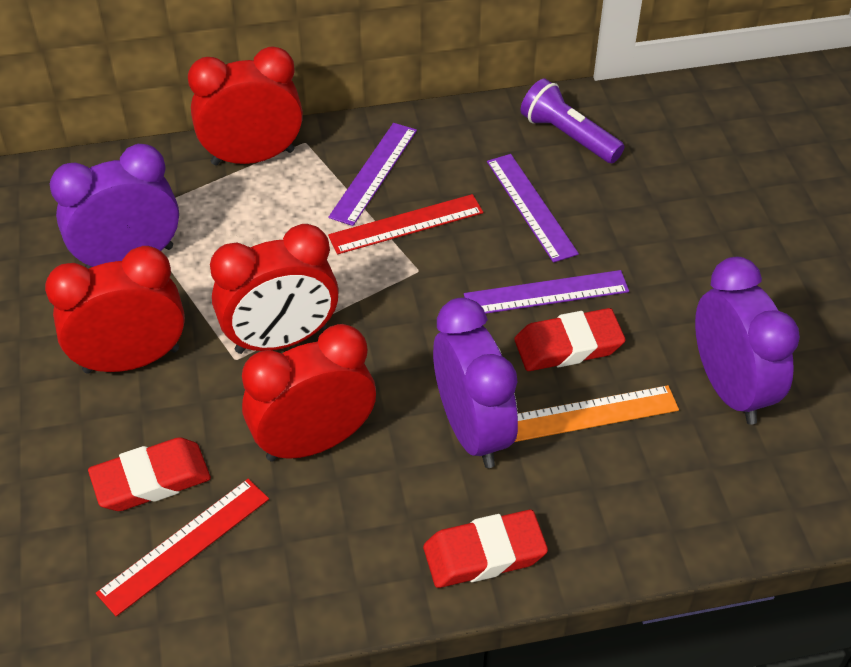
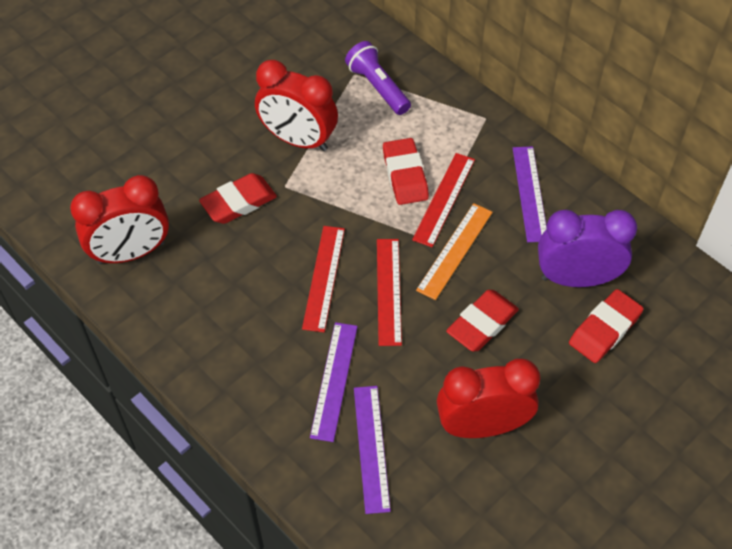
purple clock: 3 -> 1
red clock: 4 -> 3
red eraser: 3 -> 4
red ruler: 2 -> 3

